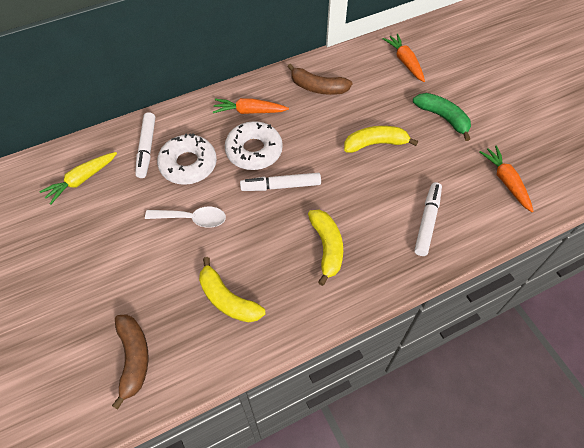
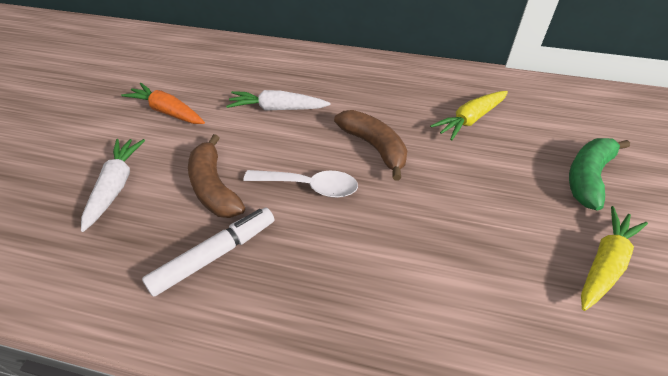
orange carrot: 3 -> 1
white carrot: 0 -> 2
white donut: 2 -> 0
white marker: 3 -> 1
yellow banana: 3 -> 0
yellow carrot: 1 -> 2

